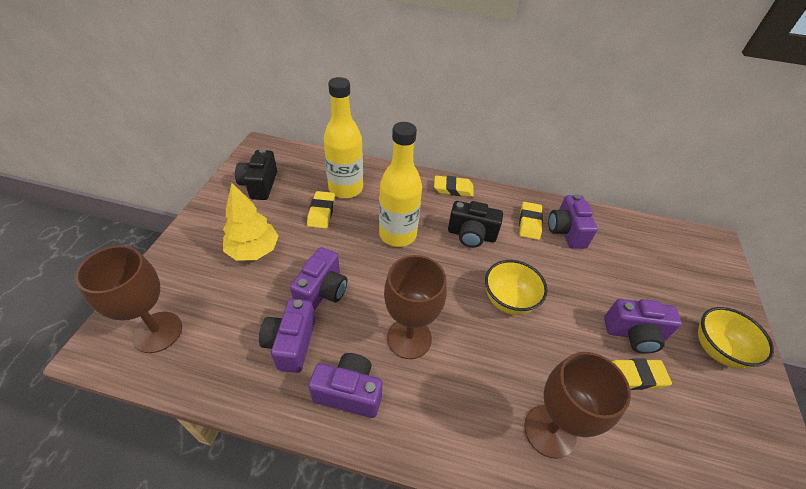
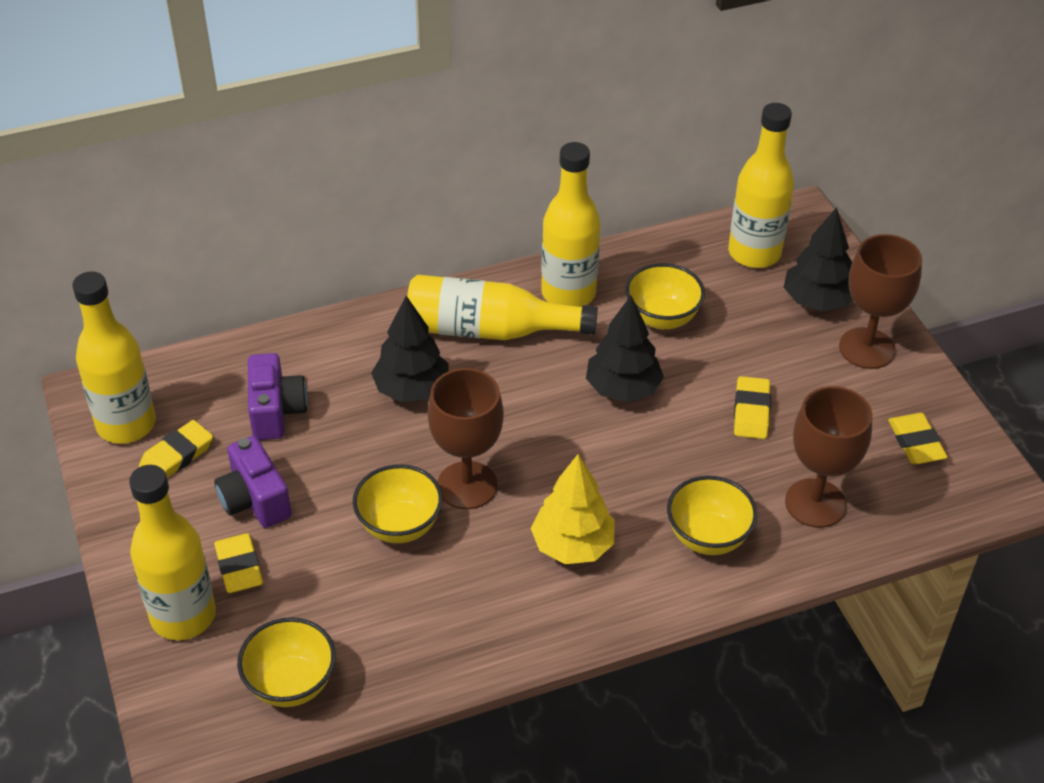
black camera: 2 -> 0
black tree: 0 -> 3
purple camera: 5 -> 2
yellow bottle: 2 -> 5
yellow bowl: 2 -> 4

